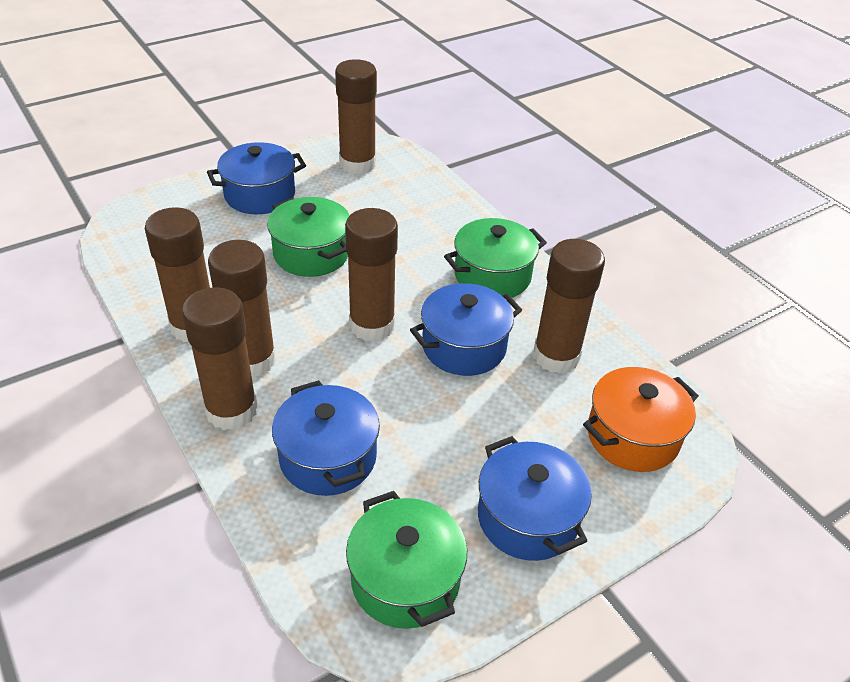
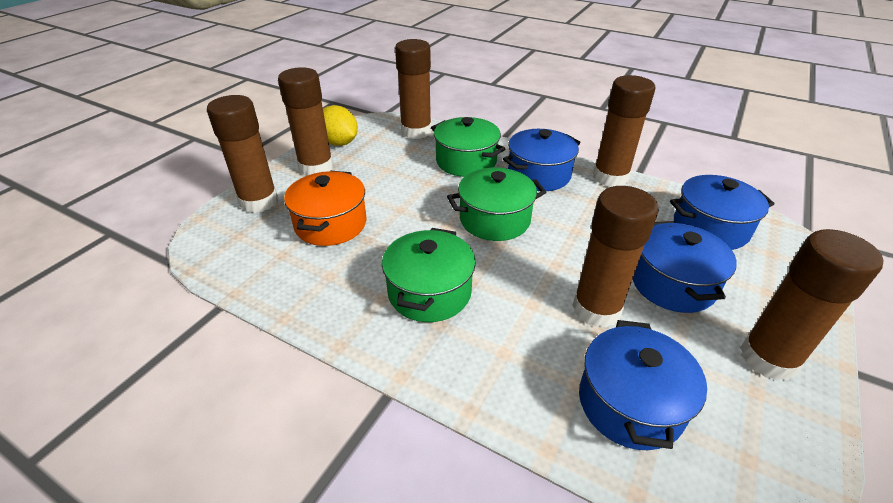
yellow lemon: 0 -> 1

